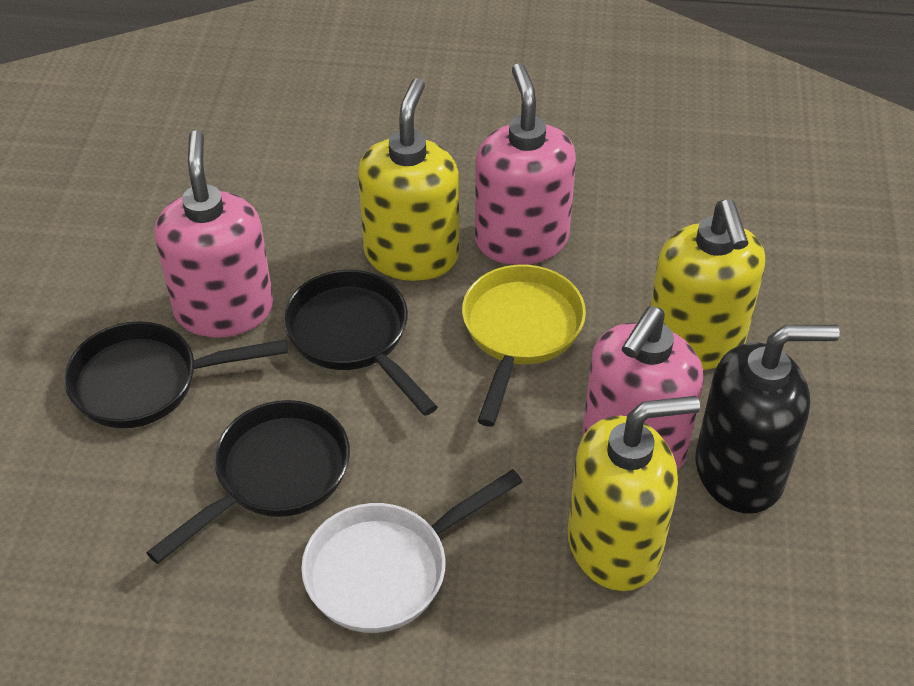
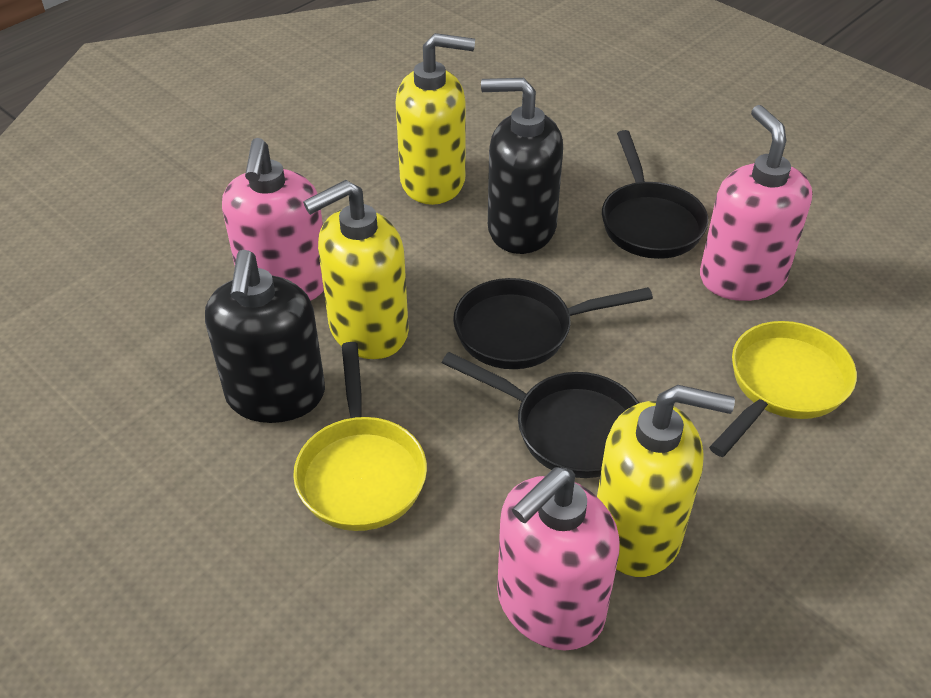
black soap dispenser: 1 -> 2
white pan: 1 -> 0
yellow pan: 1 -> 2

